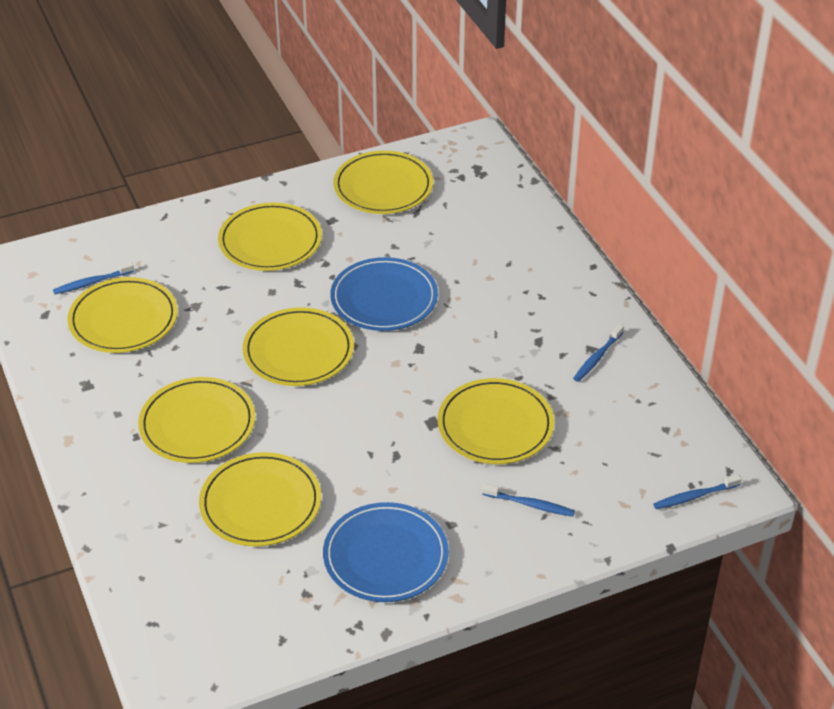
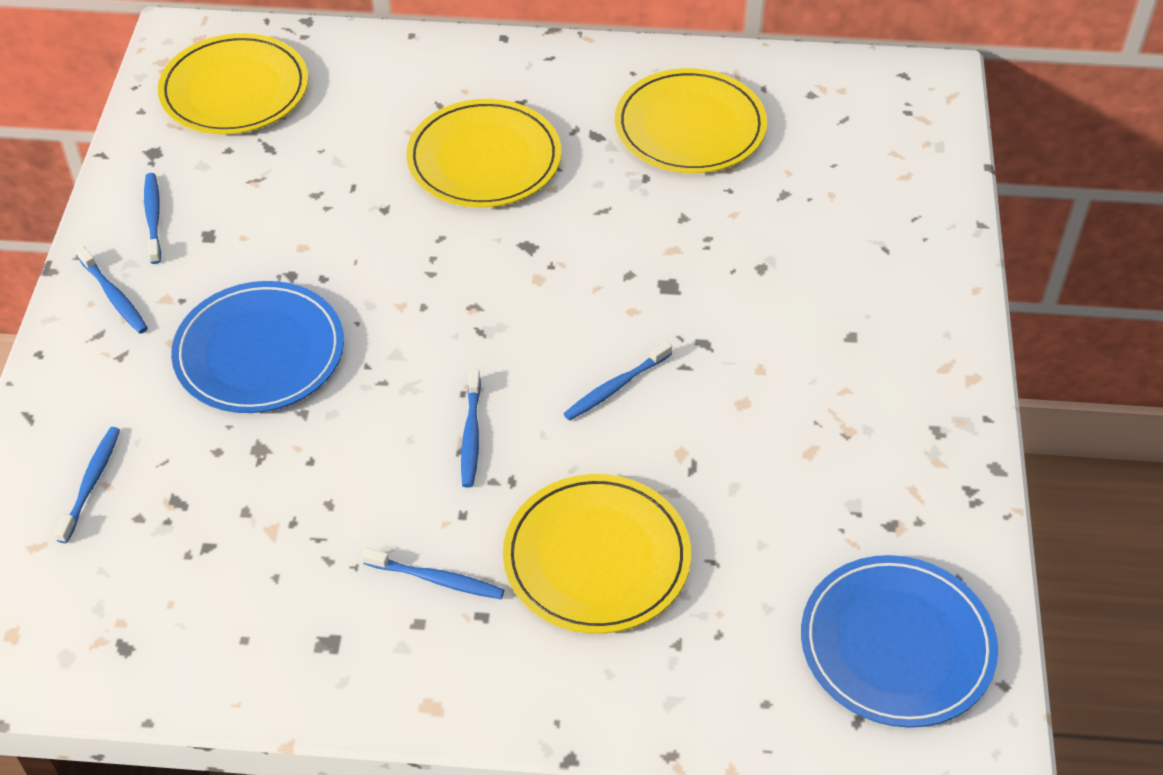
blue toothbrush: 4 -> 6
yellow plate: 7 -> 4

